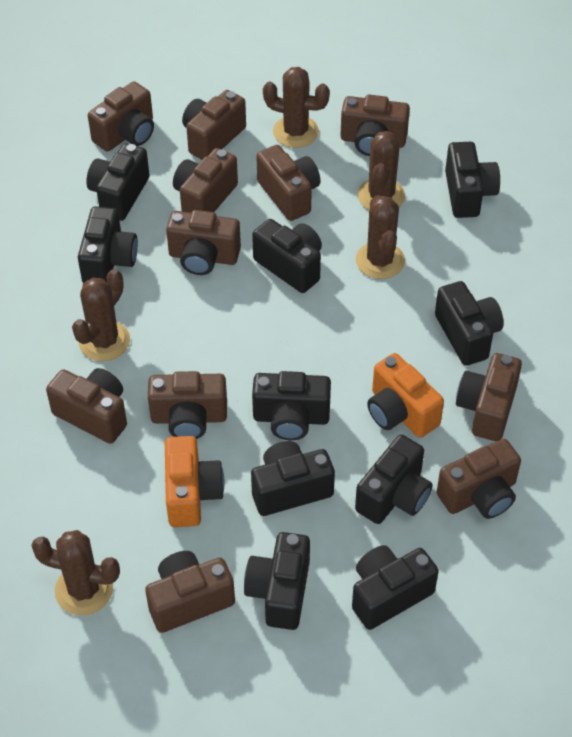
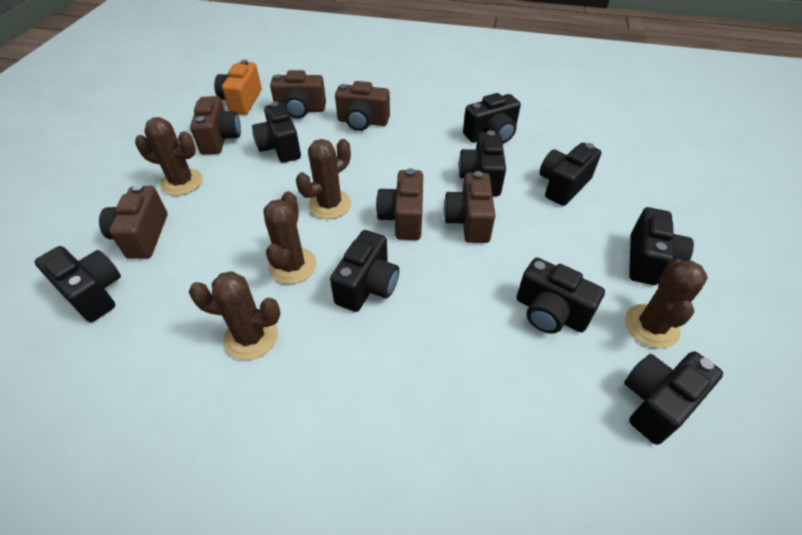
black camera: 10 -> 9
brown camera: 11 -> 6
orange camera: 2 -> 1

